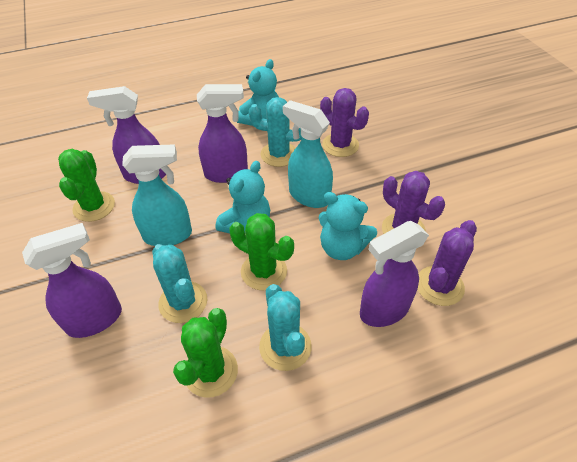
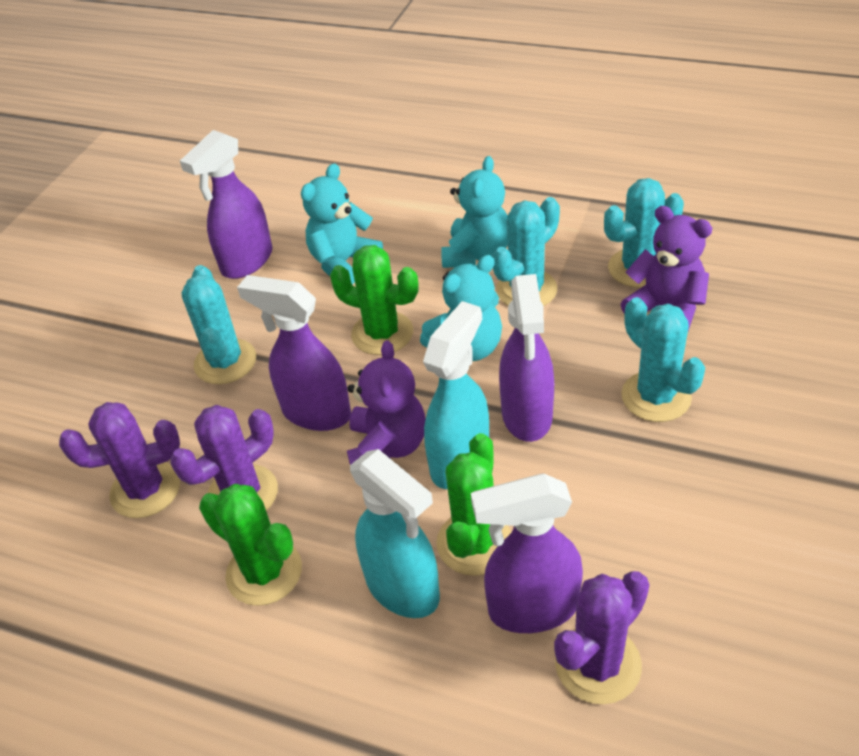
purple teddy bear: 0 -> 2
turquoise cactus: 3 -> 4

